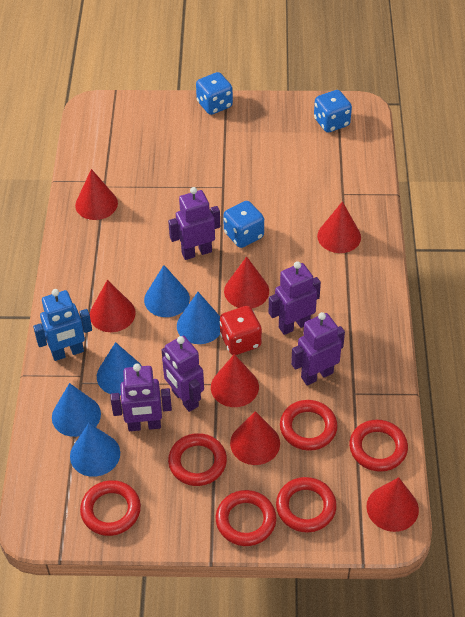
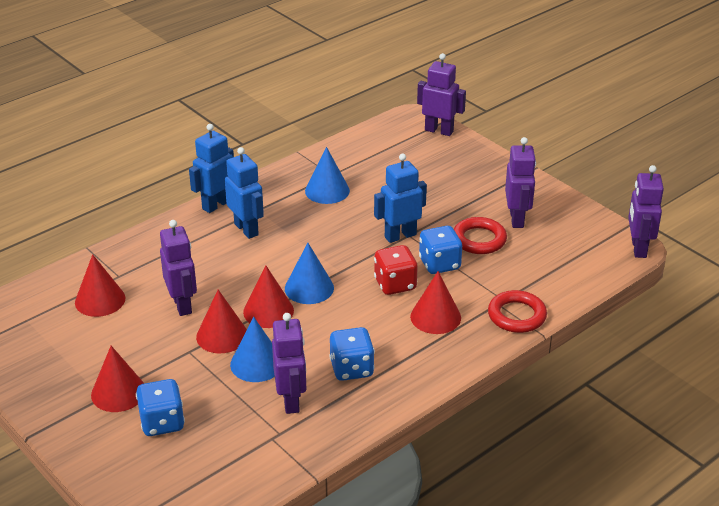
blue cone: 5 -> 3
blue robot: 1 -> 3
red cone: 7 -> 5
red ring: 6 -> 2

